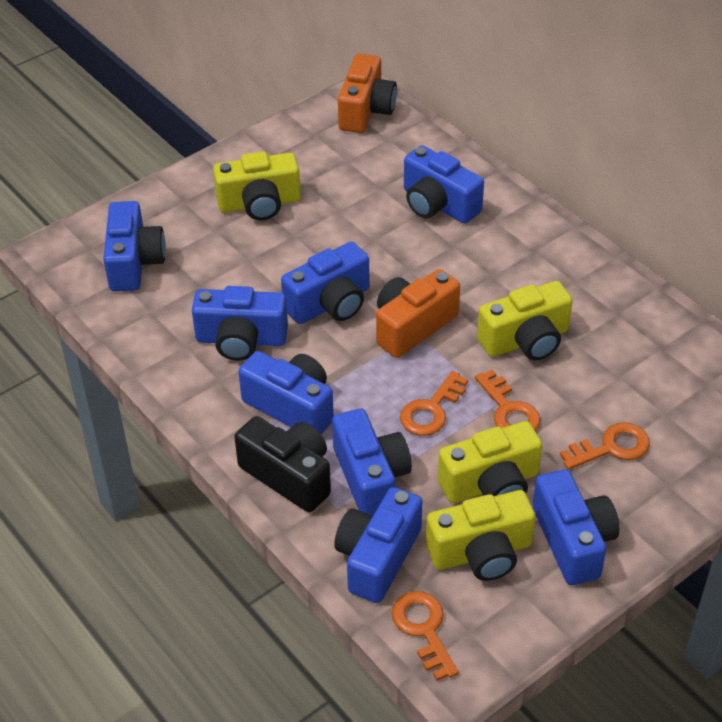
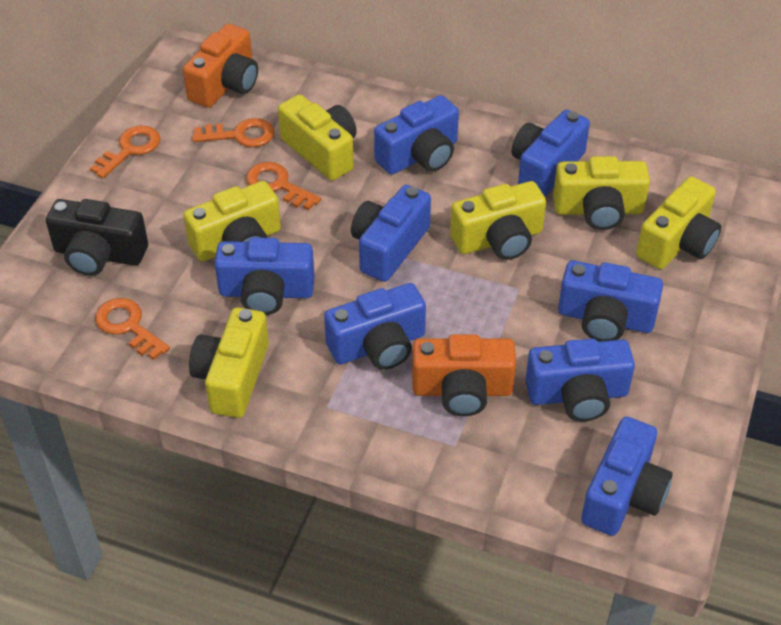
yellow camera: 4 -> 6

